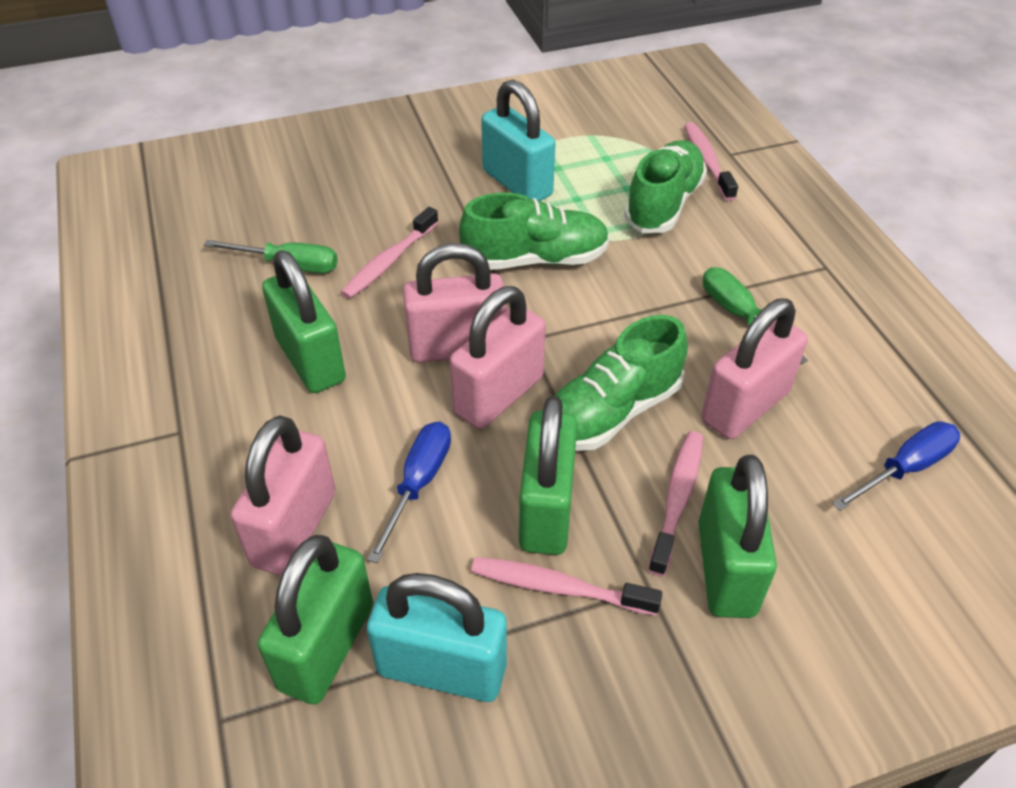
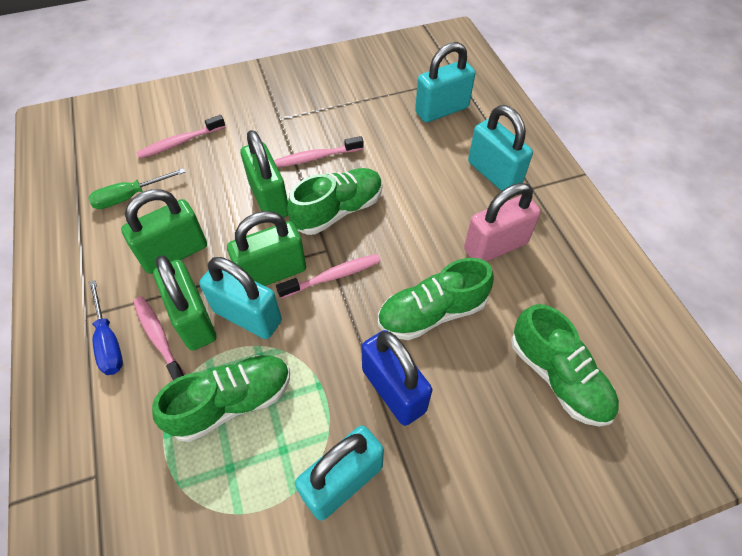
blue padlock: 0 -> 1
blue screwdriver: 2 -> 1
green screwdriver: 2 -> 1
green shoe: 3 -> 4
pink padlock: 4 -> 1
turquoise padlock: 2 -> 4

